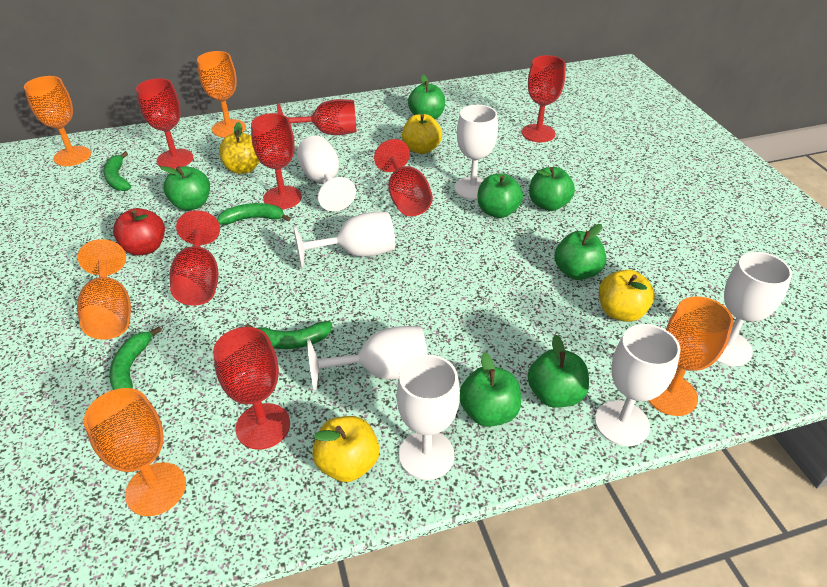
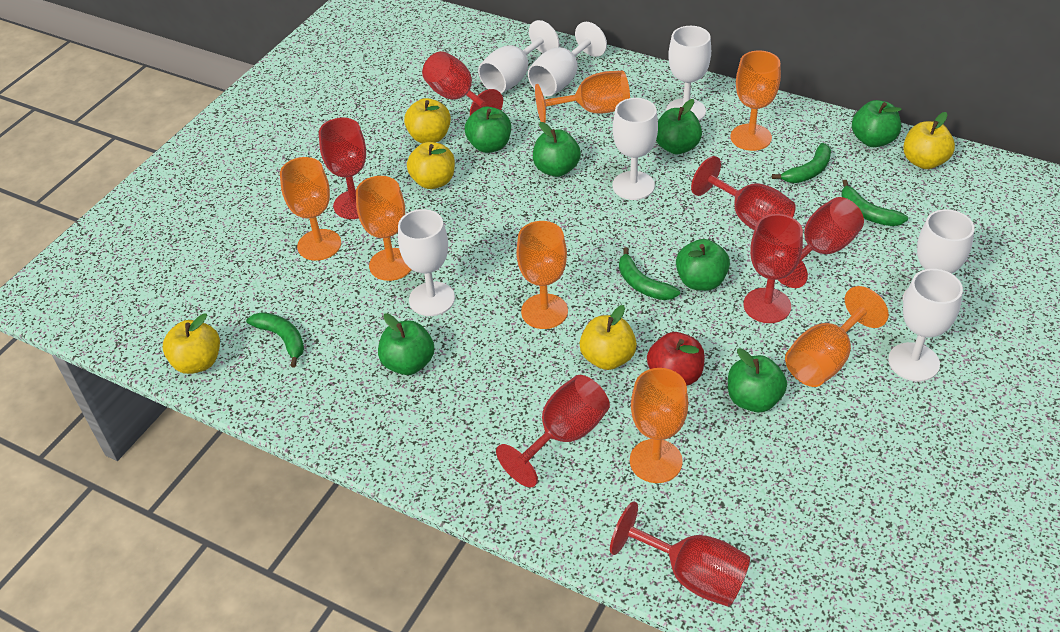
orange goblet: 5 -> 7
yellow apple: 4 -> 5

